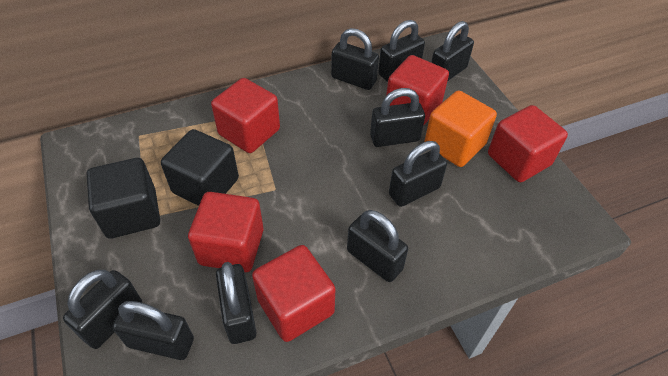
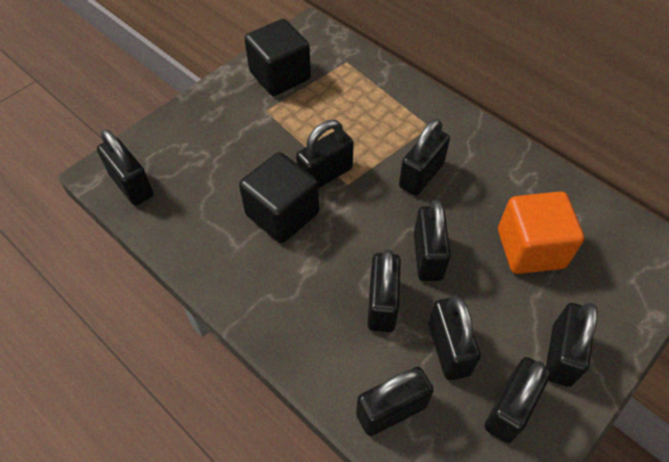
red cube: 5 -> 0

